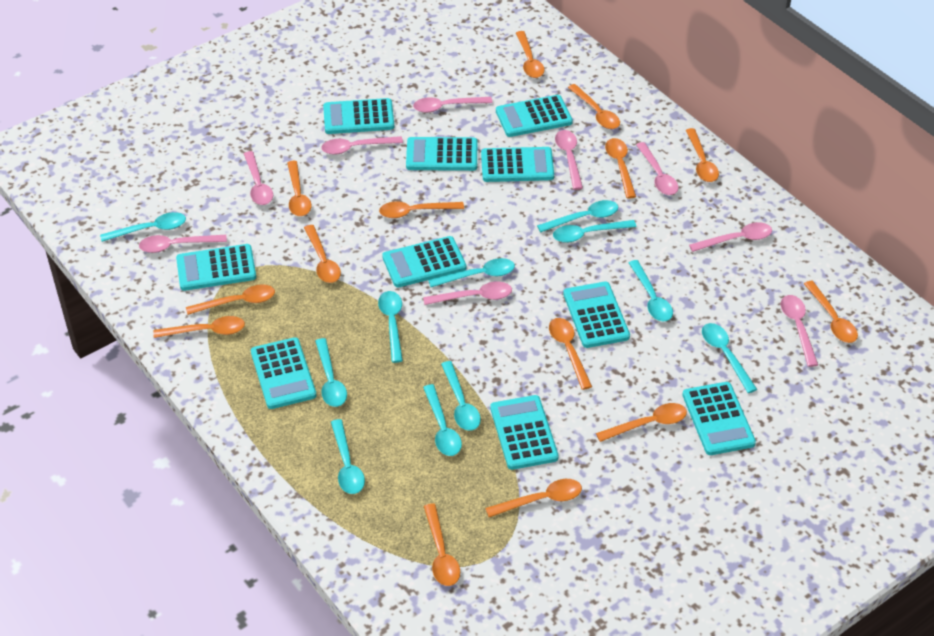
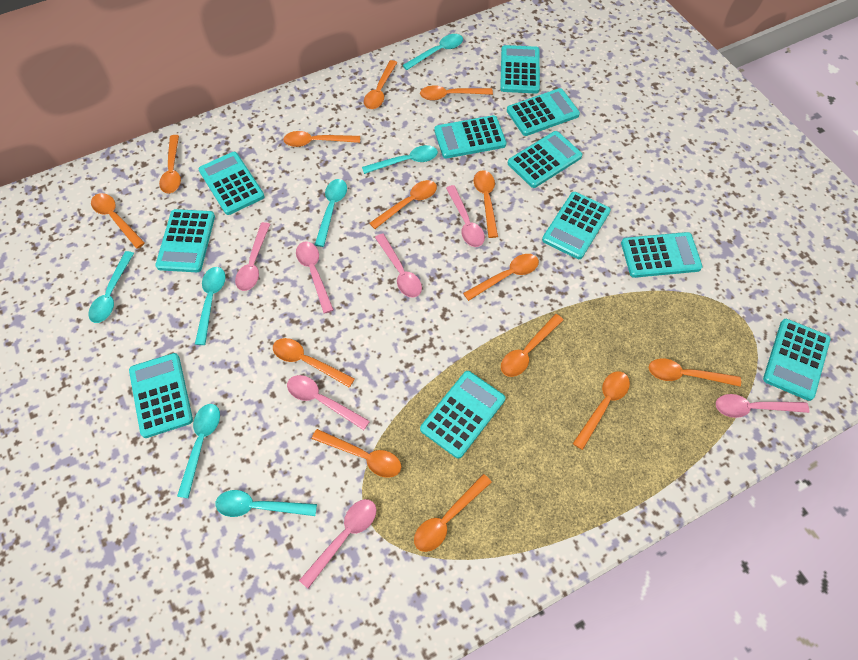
pink spoon: 9 -> 7
turquoise calculator: 10 -> 11
turquoise spoon: 11 -> 7

